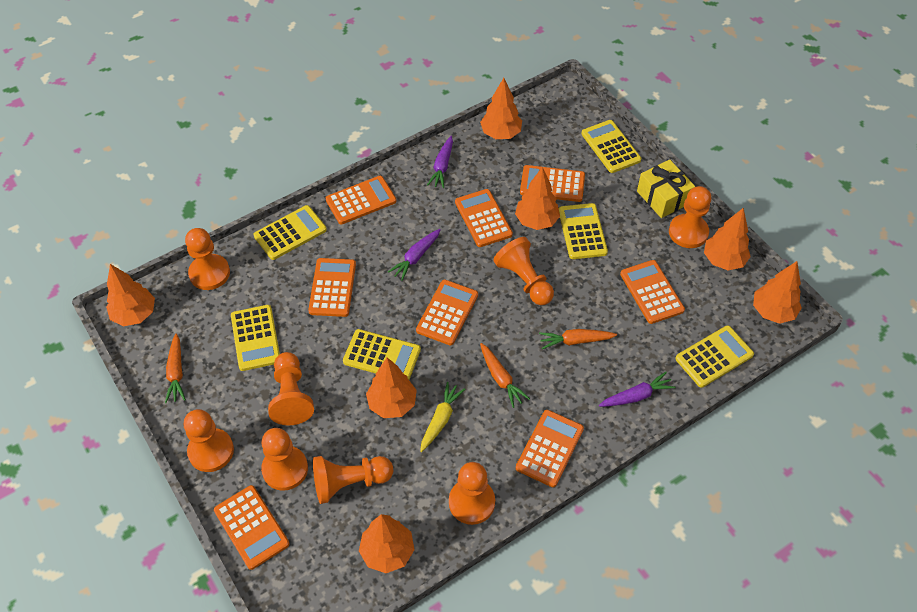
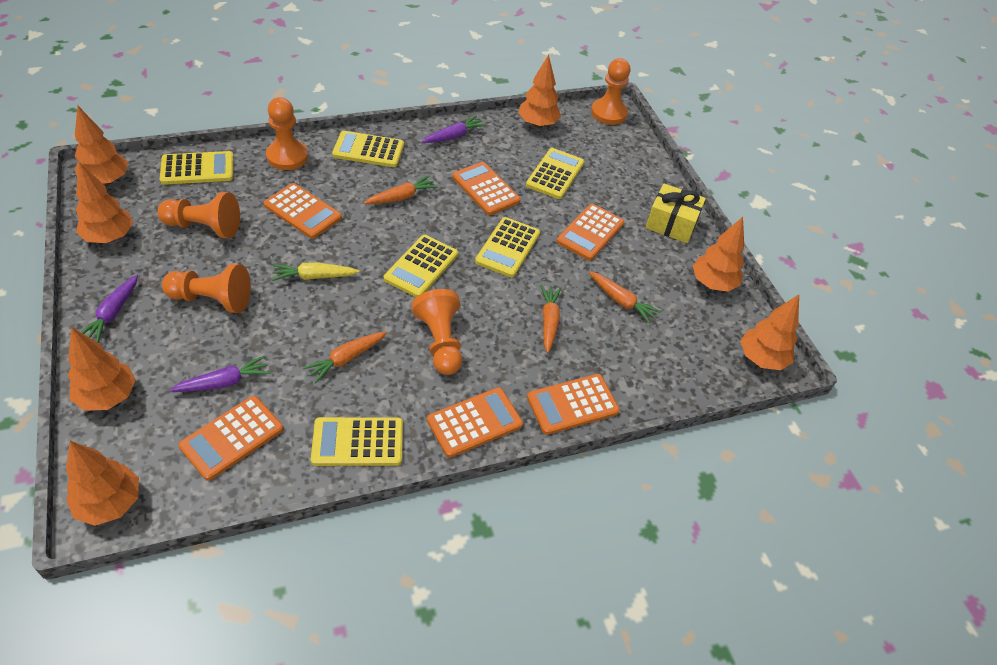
orange calculator: 8 -> 6
orange carrot: 3 -> 4
orange pawn: 8 -> 5

